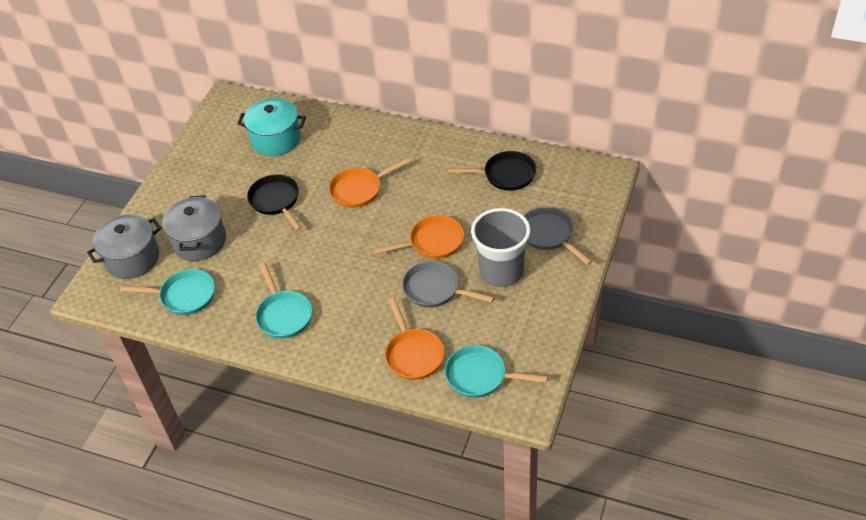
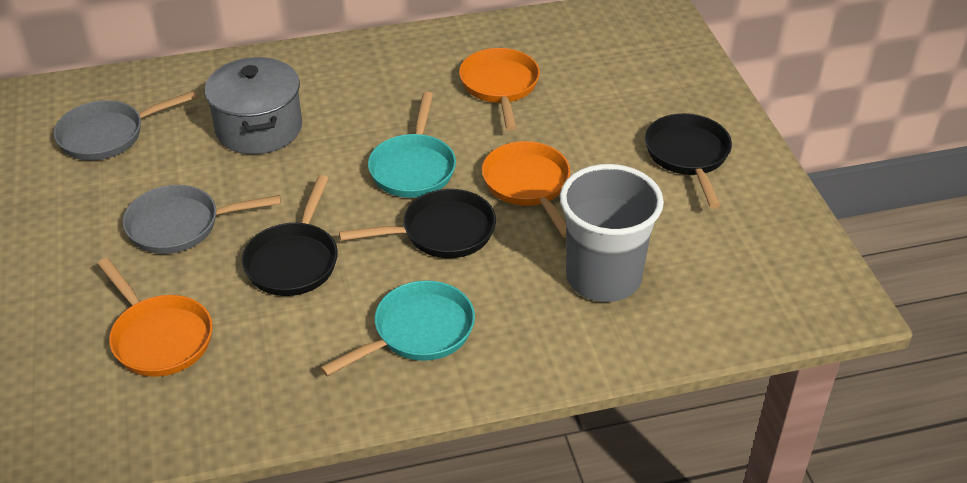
black pan: 2 -> 3
grey pot: 2 -> 1
turquoise pan: 3 -> 2
turquoise pot: 1 -> 0

